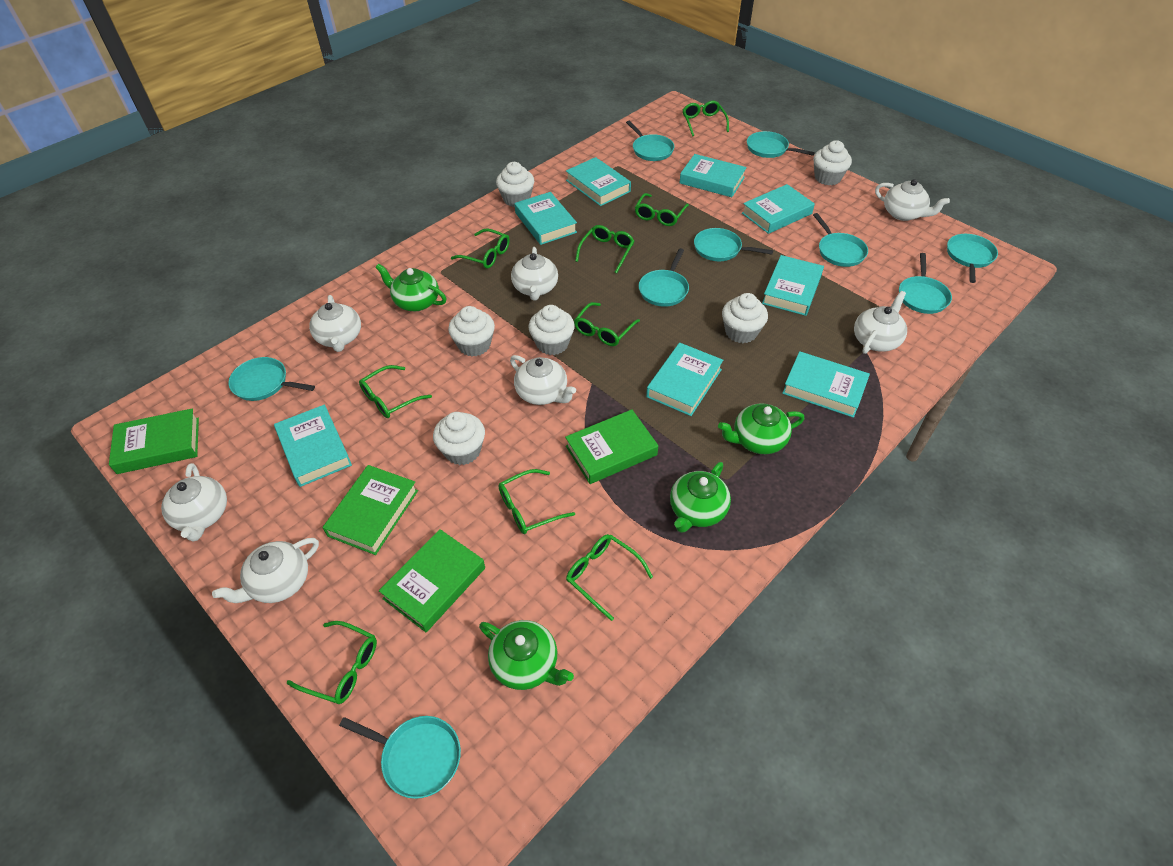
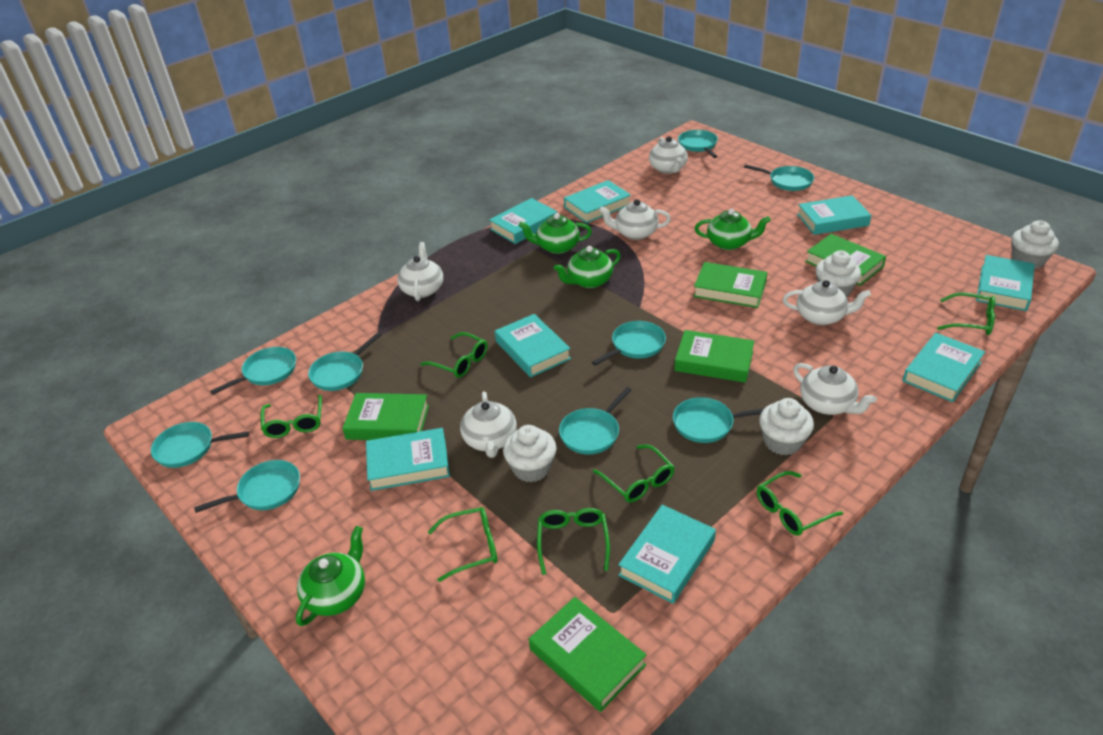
green book: 4 -> 5
green glasses: 9 -> 7
white cupcake: 6 -> 4
white teapot: 7 -> 6

